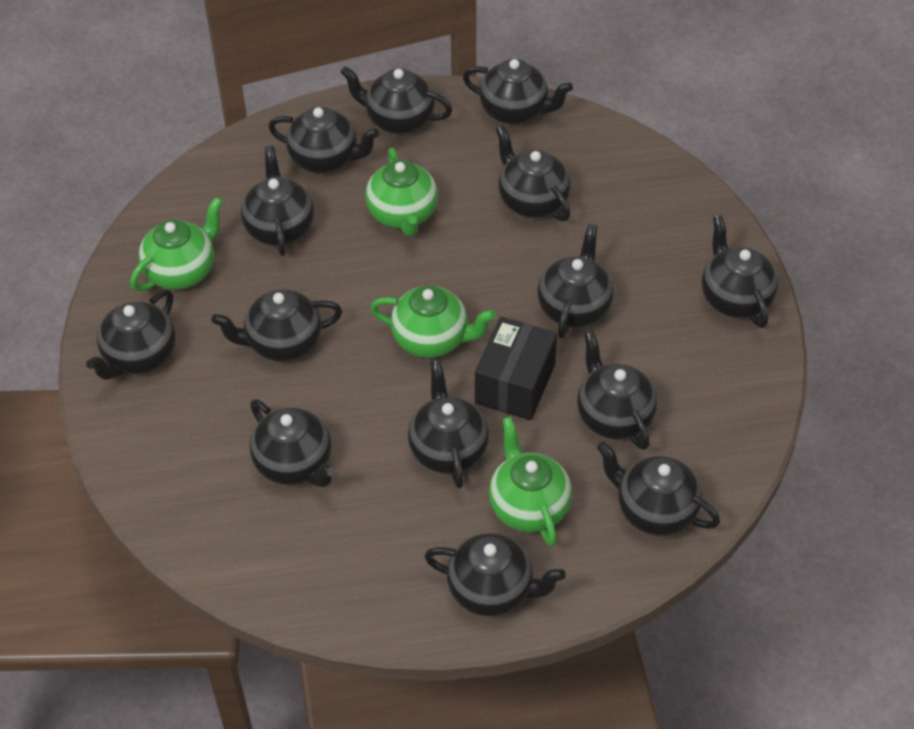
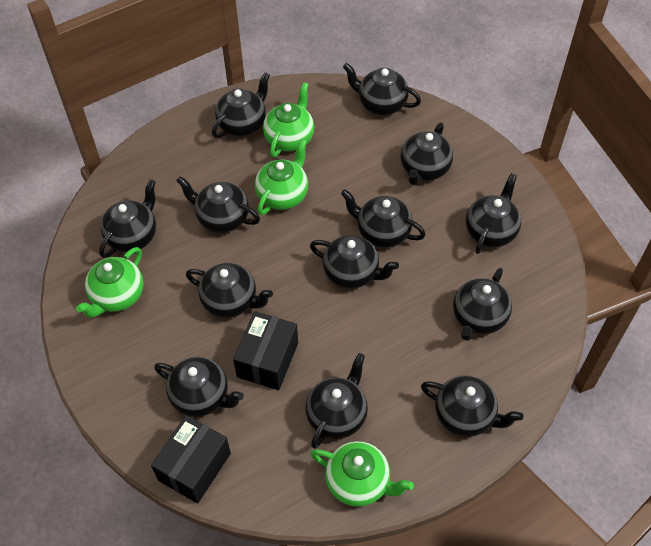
black box: 1 -> 2
black teapot: 14 -> 13

